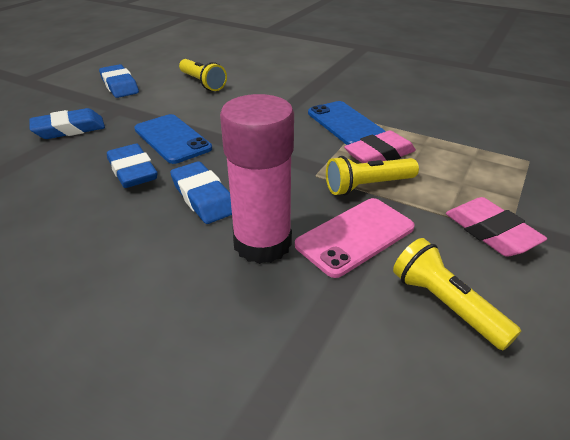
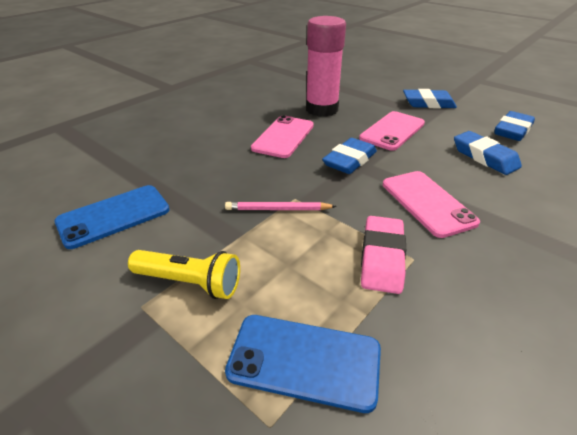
pink eraser: 2 -> 1
pink pencil: 0 -> 1
pink phone: 1 -> 3
yellow flashlight: 3 -> 1

